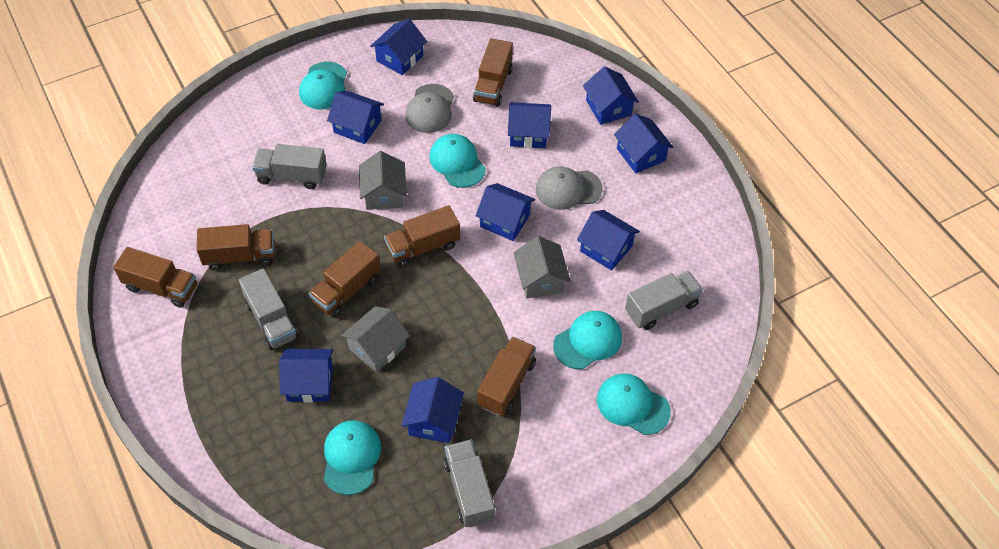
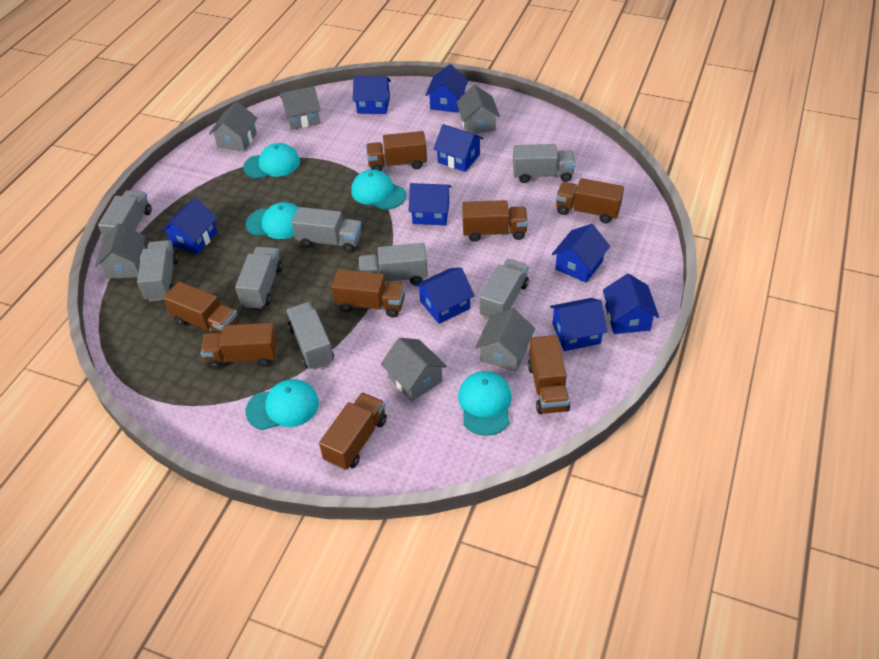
brown truck: 6 -> 8
grey cap: 2 -> 0
grey house: 3 -> 6
grey truck: 4 -> 8

